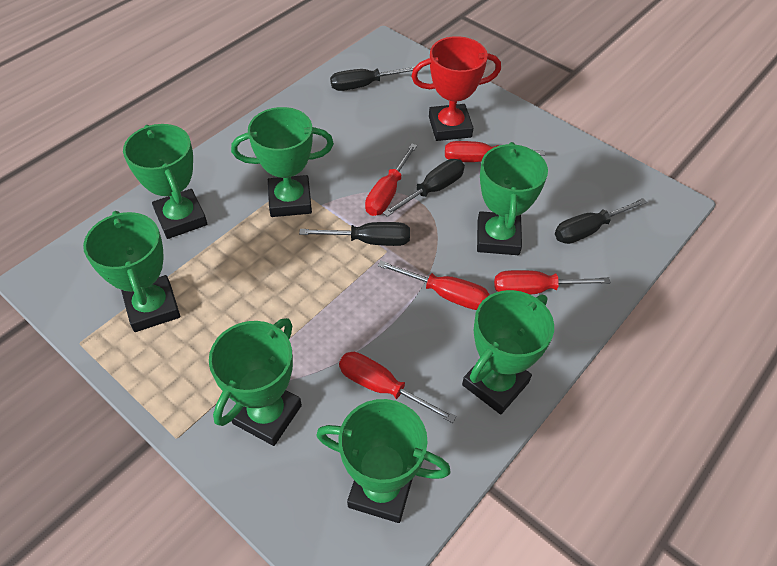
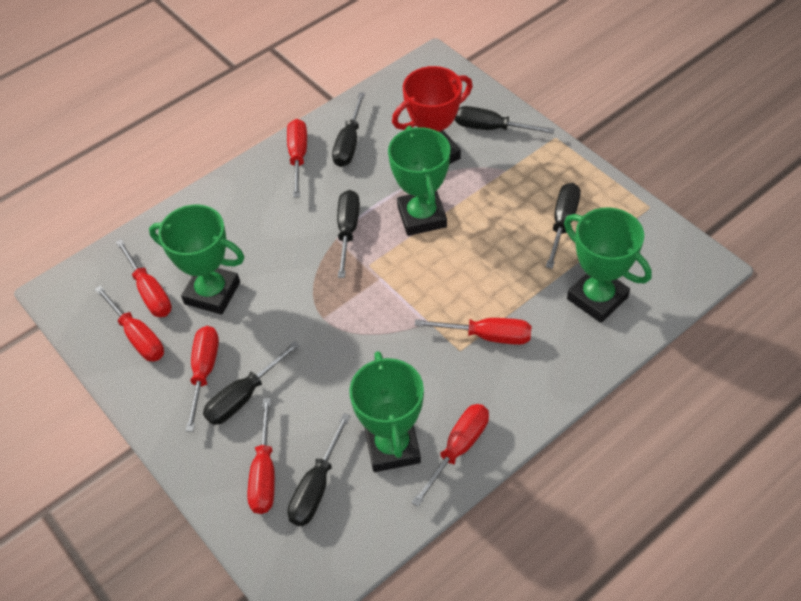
black screwdriver: 4 -> 6
green trophy: 7 -> 4
red screwdriver: 5 -> 7

